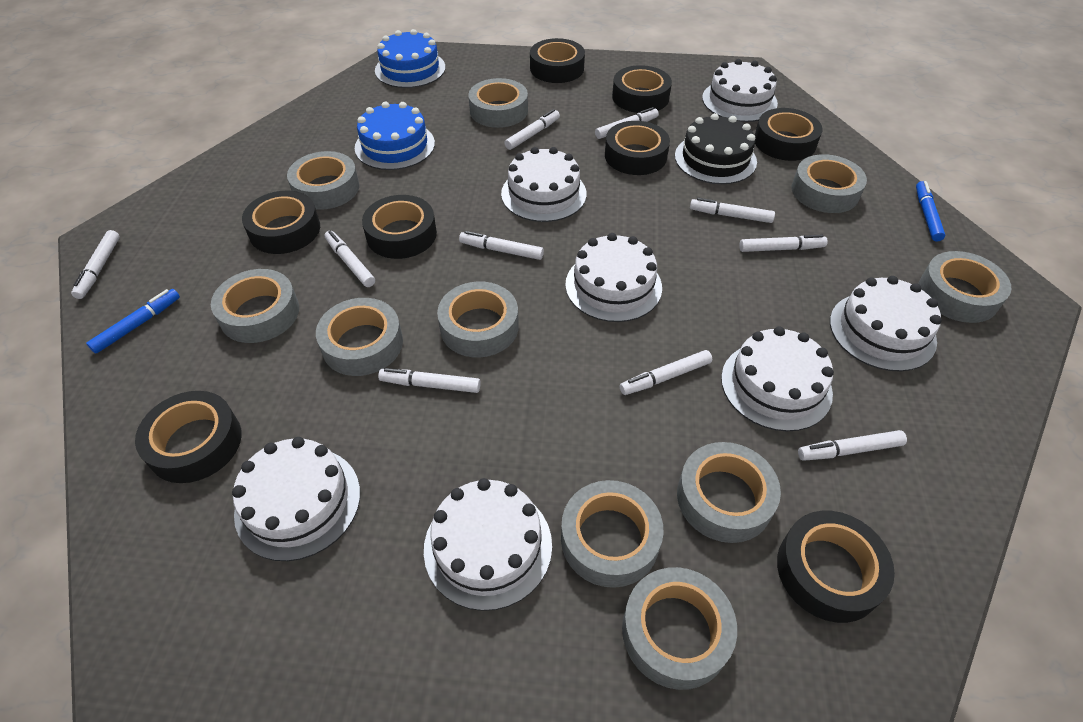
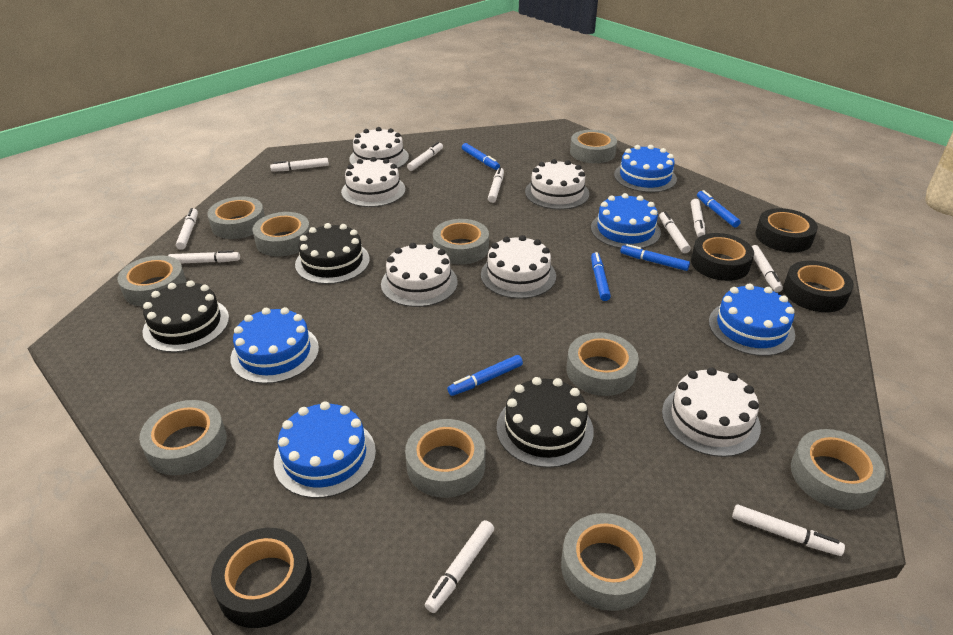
black cake: 1 -> 3
black tape: 8 -> 4
blue cake: 2 -> 5
blue marker: 2 -> 5
white cake: 7 -> 6

